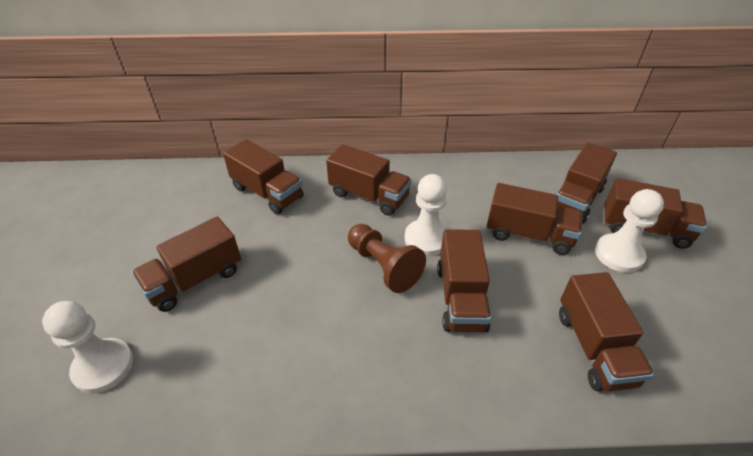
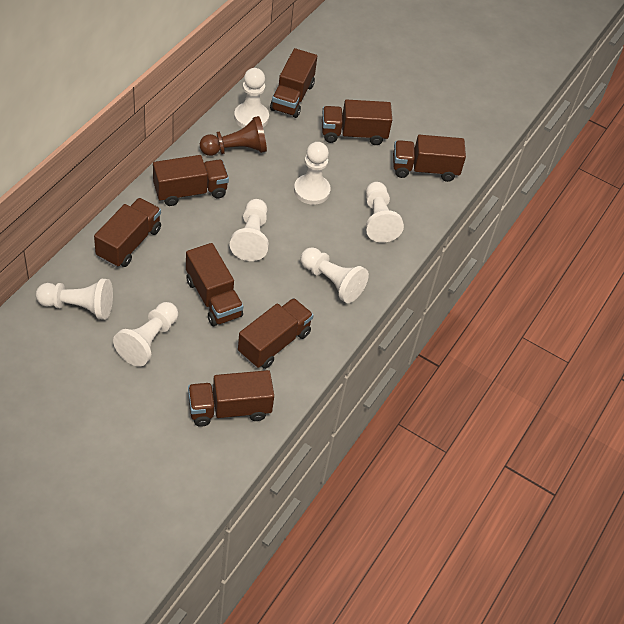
white pawn: 3 -> 7

